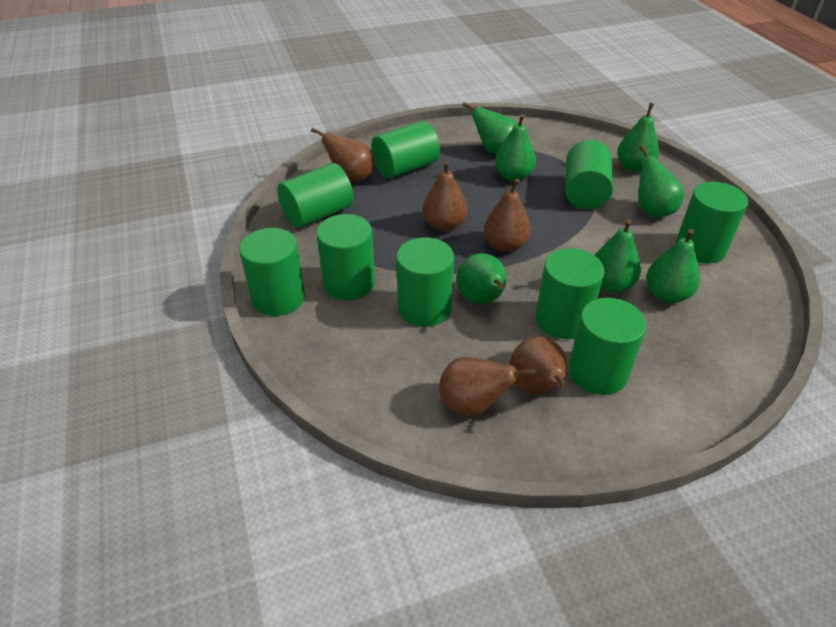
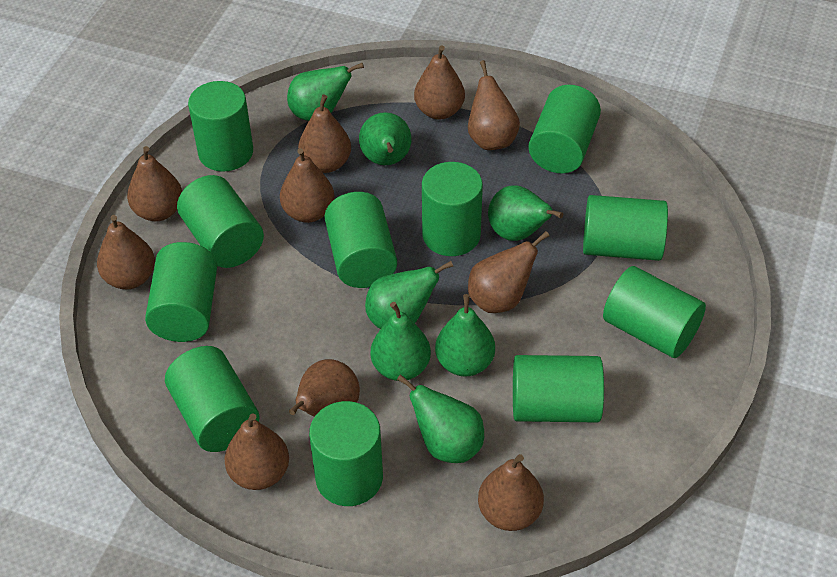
brown pear: 5 -> 10
green cylinder: 9 -> 11

